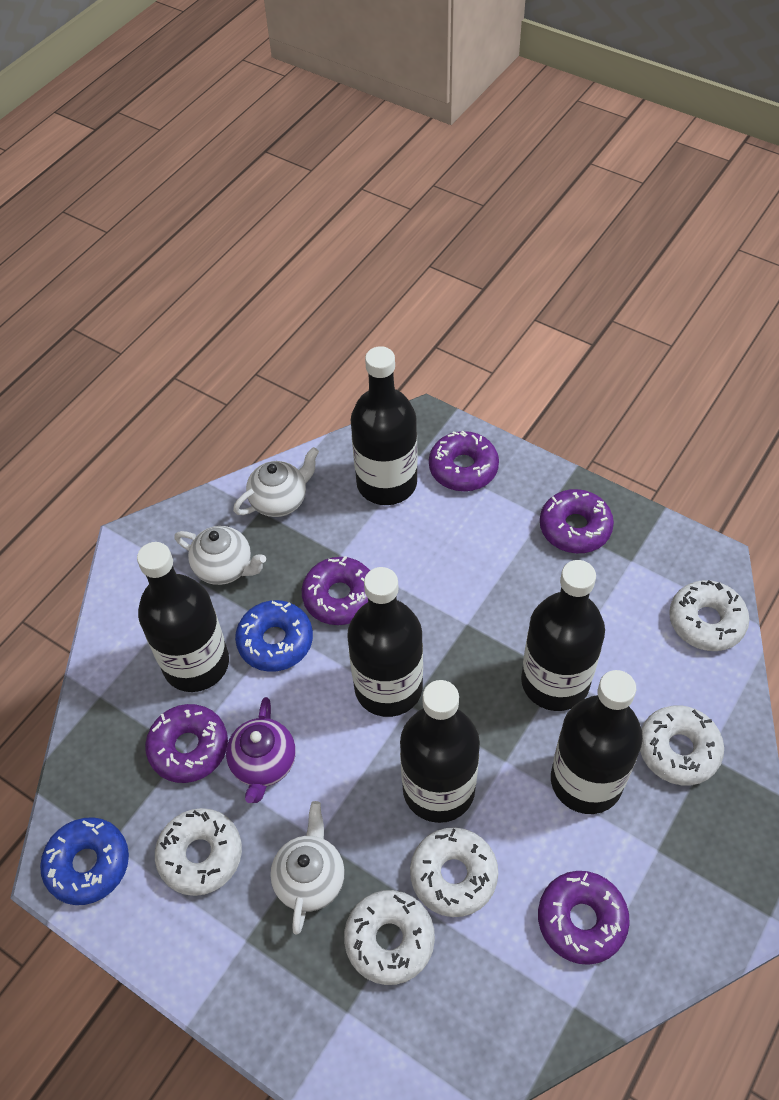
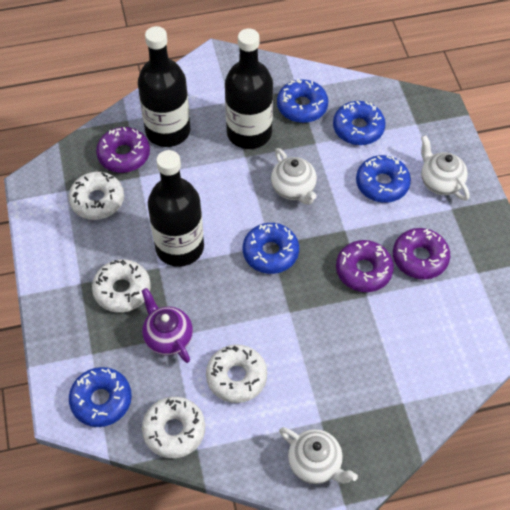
black bottle: 6 -> 3
blue donut: 2 -> 5
purple donut: 5 -> 3
white donut: 5 -> 4

